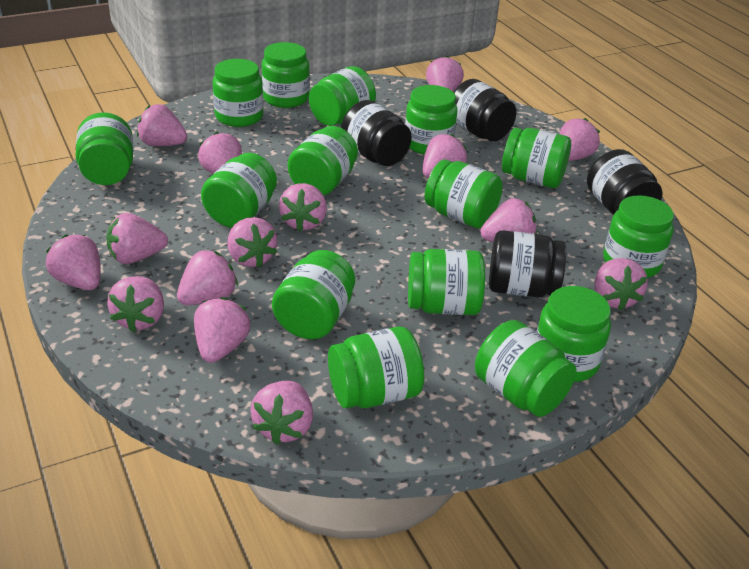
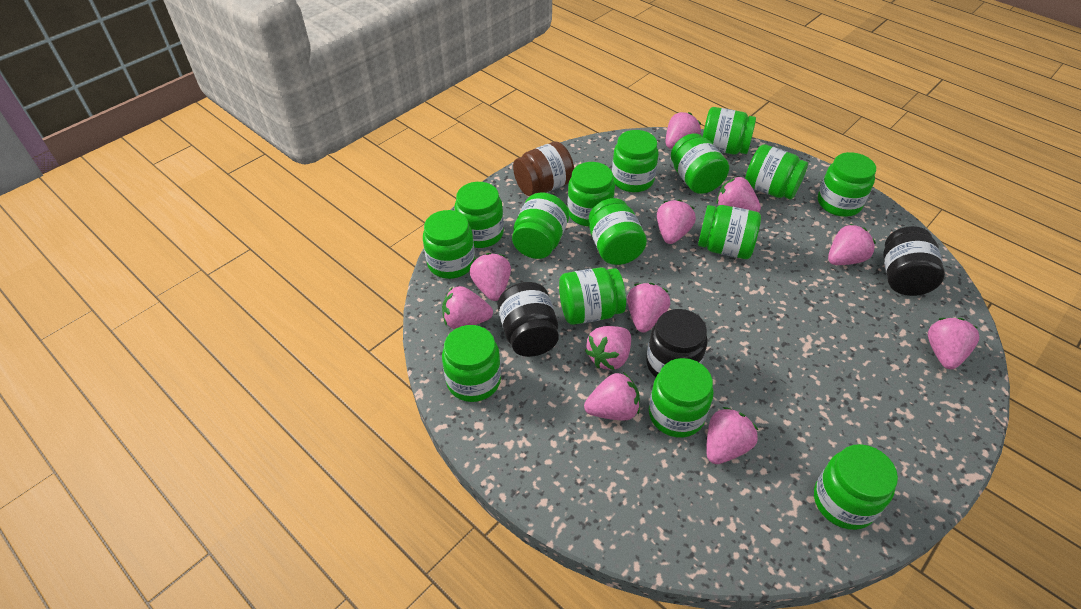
black jar: 4 -> 3
brown jar: 0 -> 1
pink strawberry: 15 -> 11

